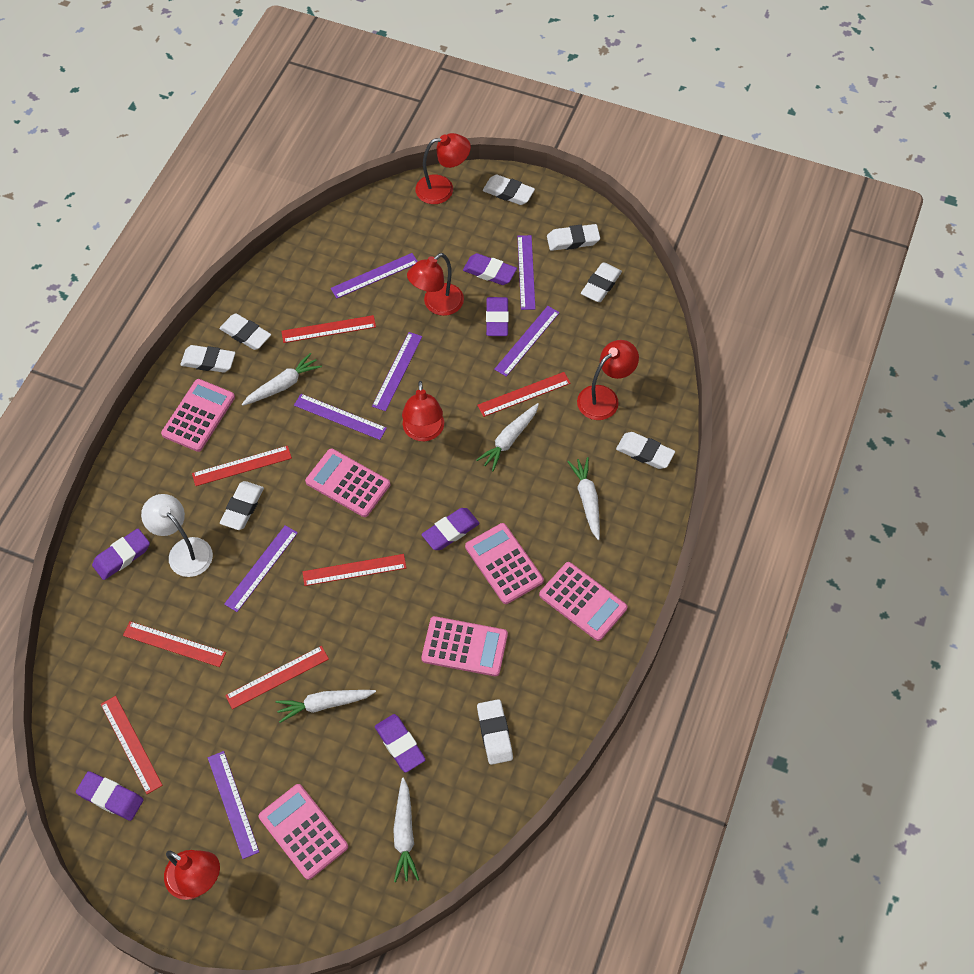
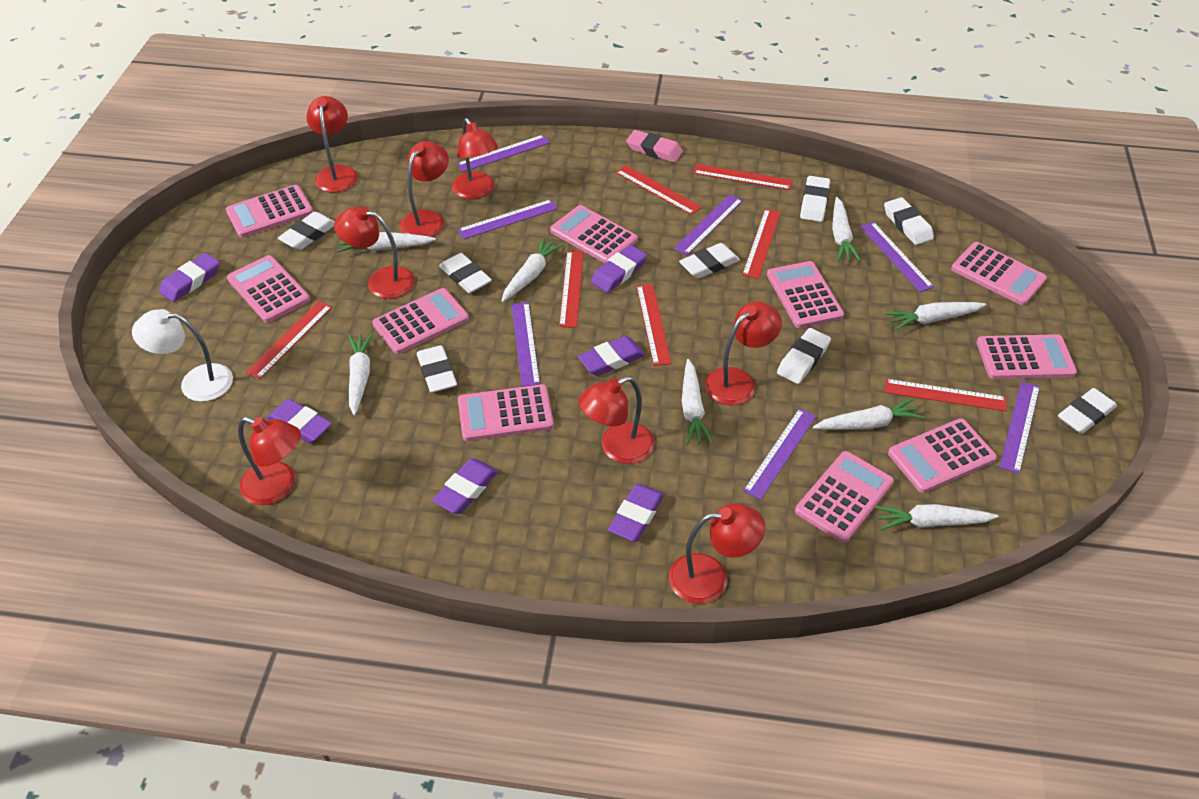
pink calculator: 6 -> 10
pink eraser: 0 -> 1
red lamp: 5 -> 8
white carrot: 5 -> 8

